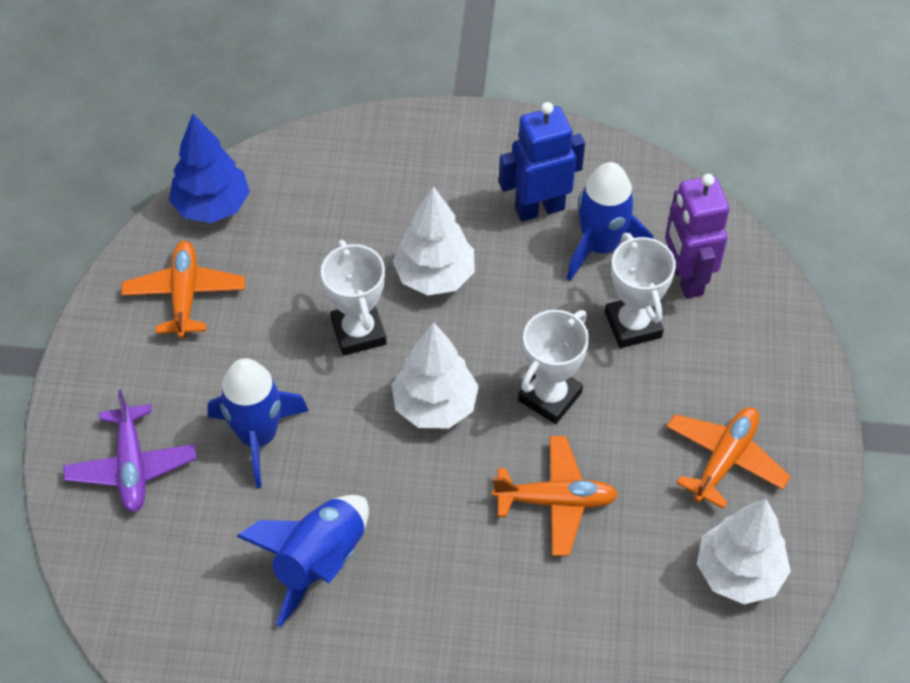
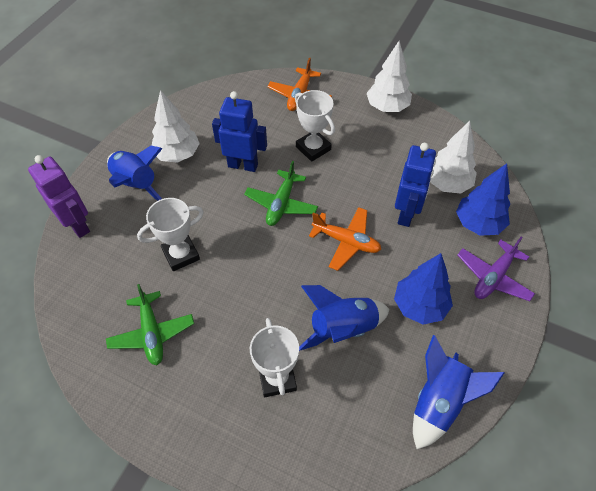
blue robot: 1 -> 2
blue tree: 1 -> 2
green plane: 0 -> 2
orange plane: 3 -> 2

